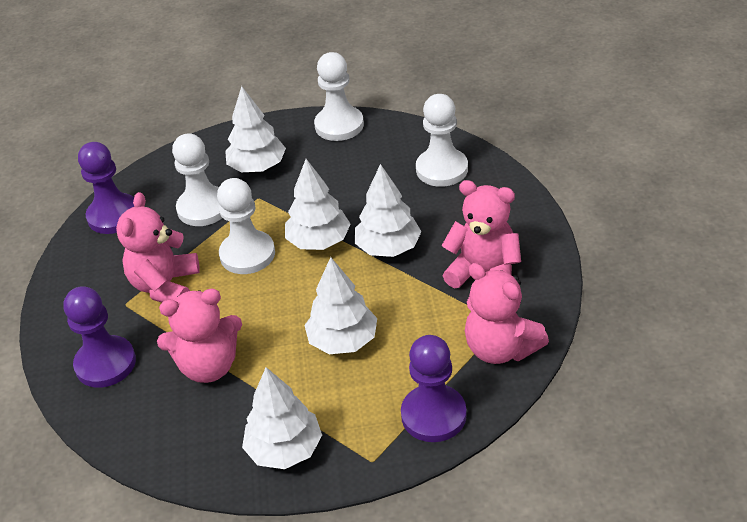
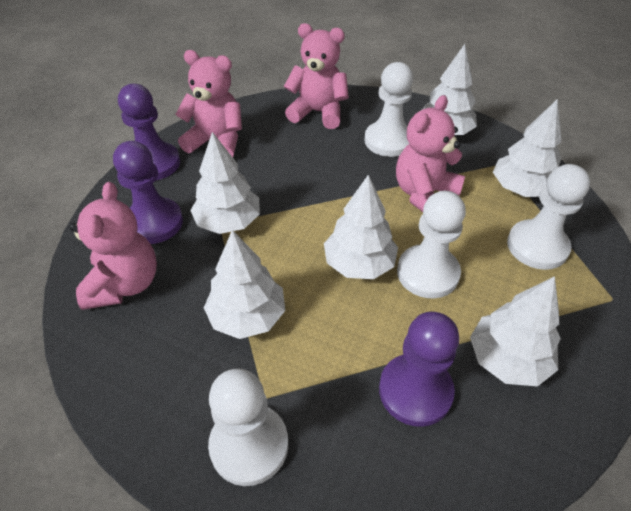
white tree: 5 -> 6

